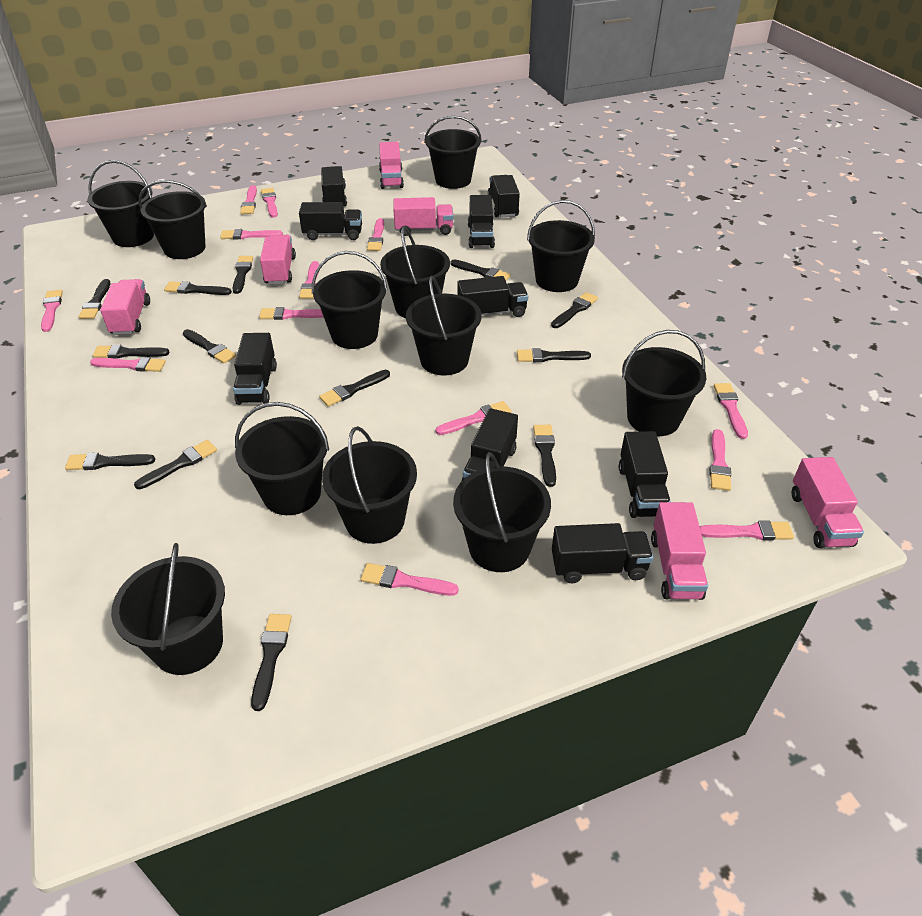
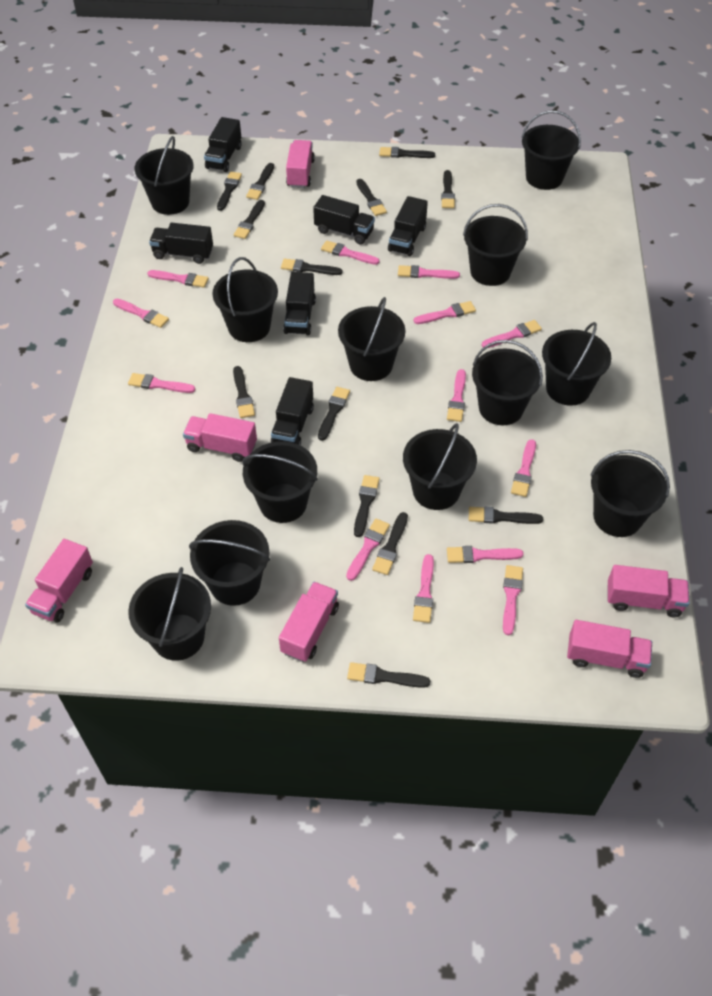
black truck: 9 -> 6

